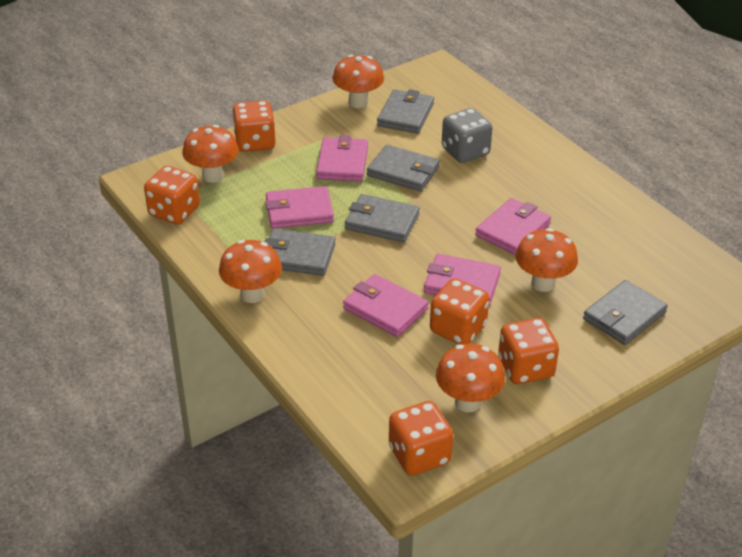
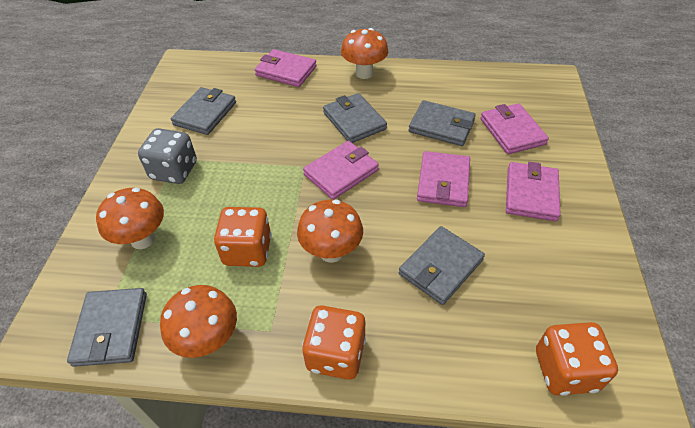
orange dice: 5 -> 3
orange mushroom: 5 -> 4

